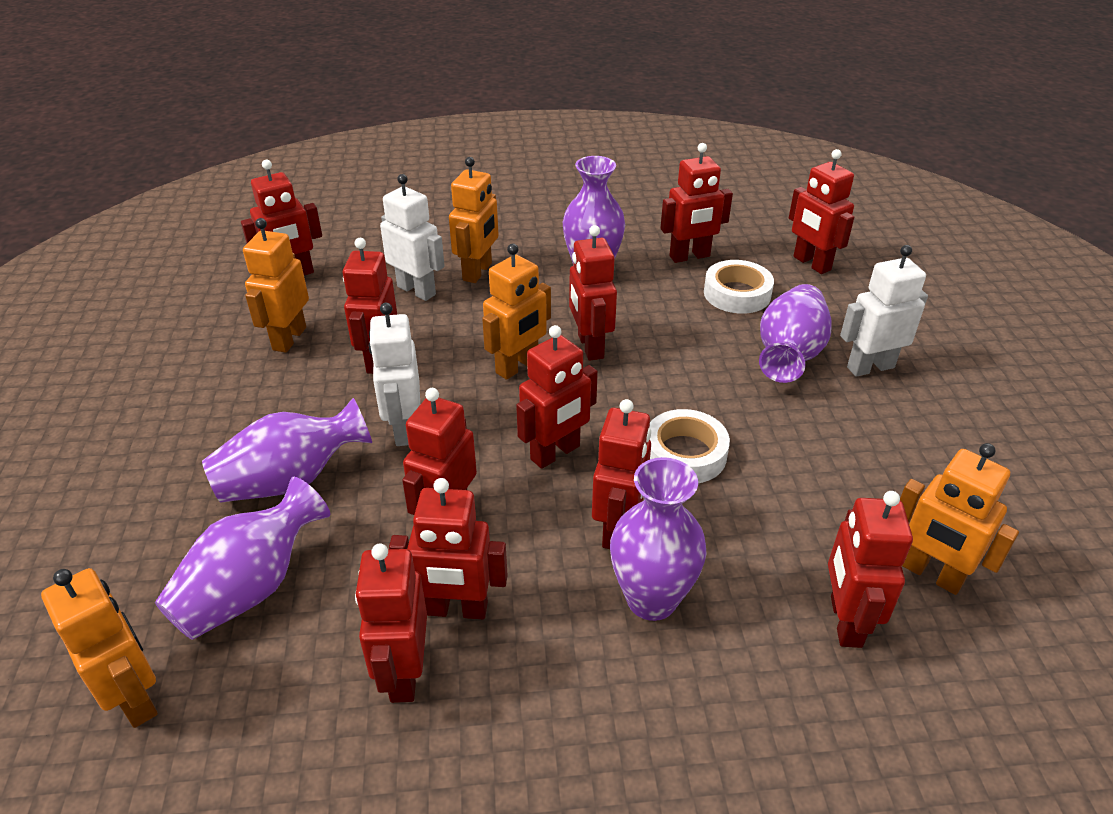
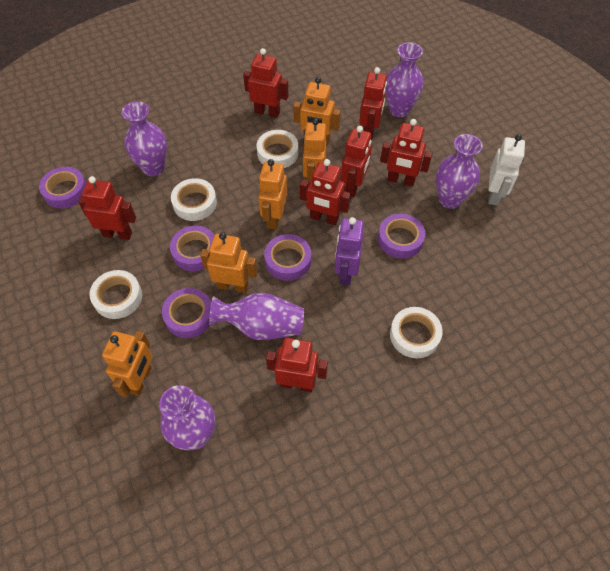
purple robot: 0 -> 1
purple tape: 0 -> 5
red robot: 11 -> 7
white robot: 3 -> 1
white tape: 2 -> 4

